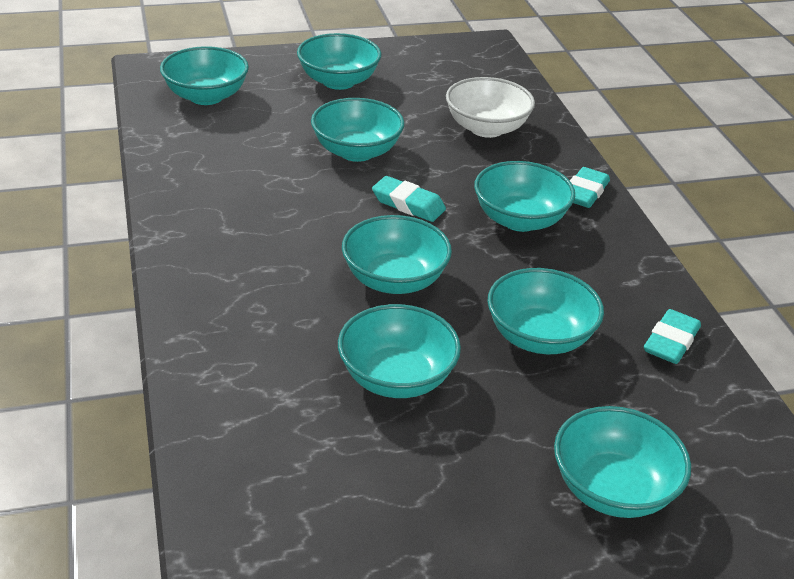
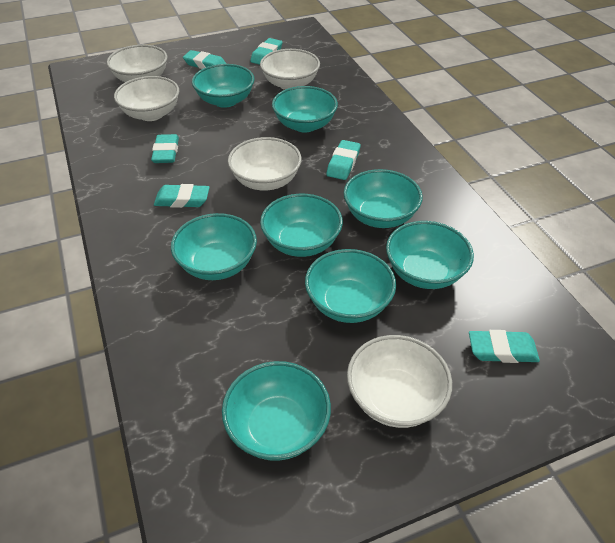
turquoise eraser: 3 -> 6
white bowl: 1 -> 5

